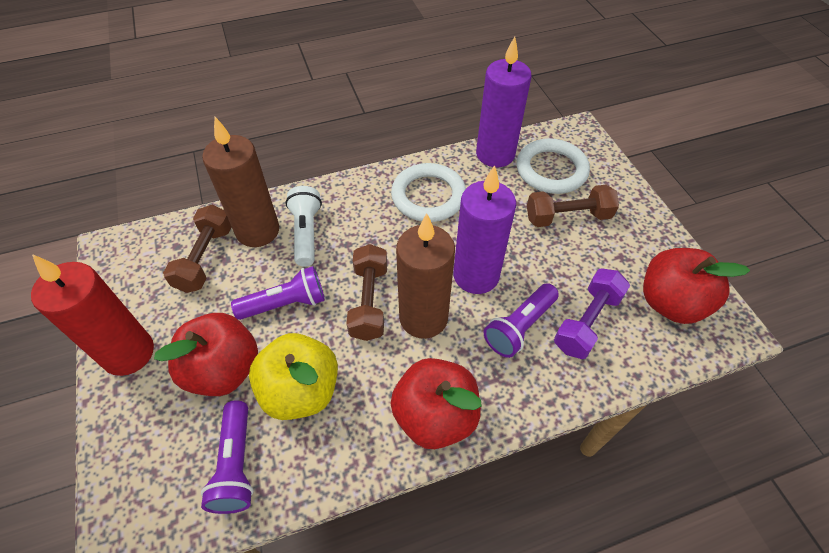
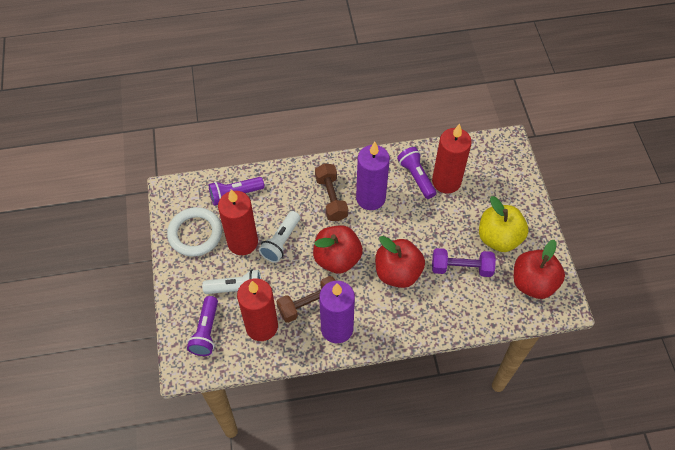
brown candle: 2 -> 0
brown dumbbell: 3 -> 2
red candle: 1 -> 3
white flashlight: 1 -> 2
white ring: 2 -> 1

